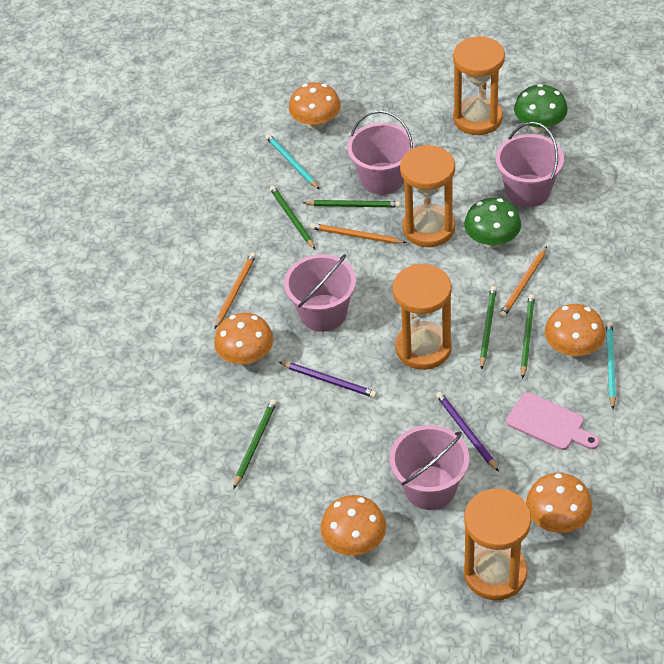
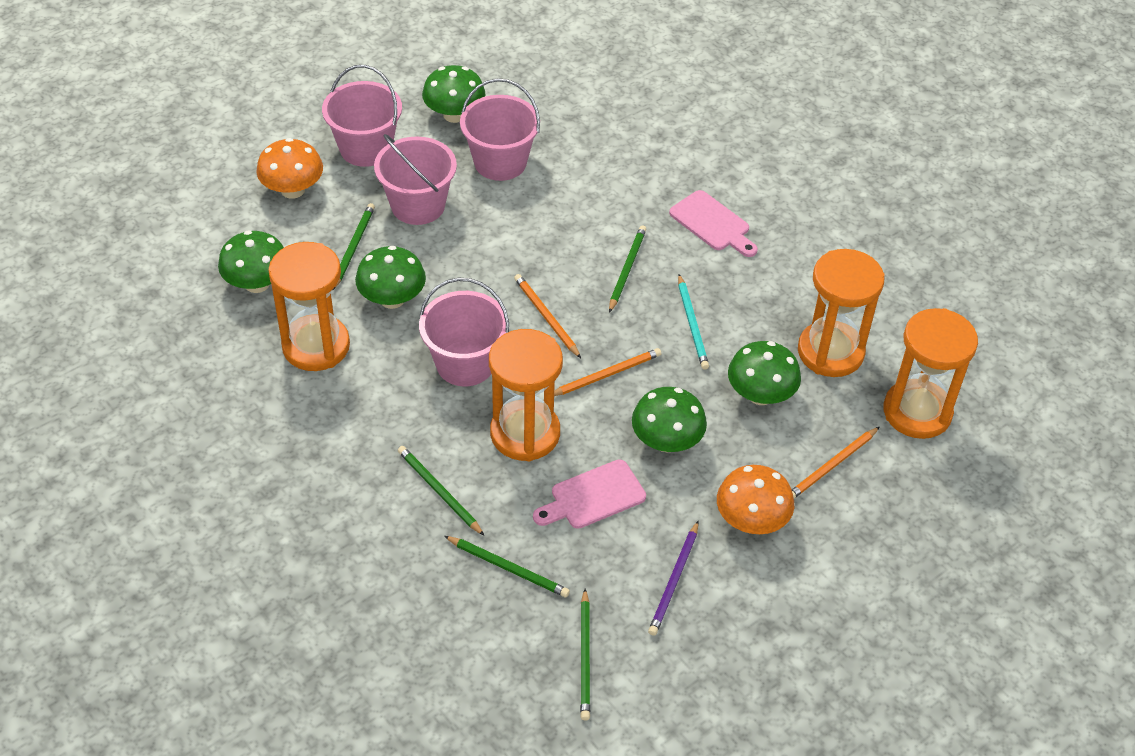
green mushroom: 2 -> 5
orange mushroom: 5 -> 2
pink cutting board: 1 -> 2
purple pencil: 2 -> 1
turquoise pencil: 2 -> 1

